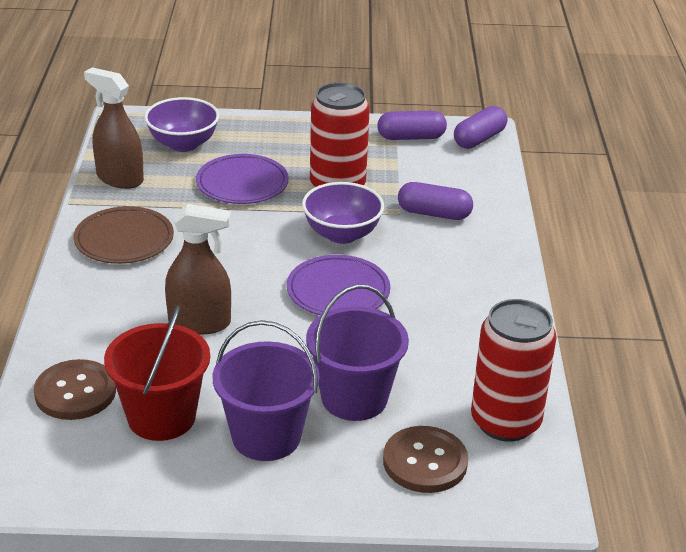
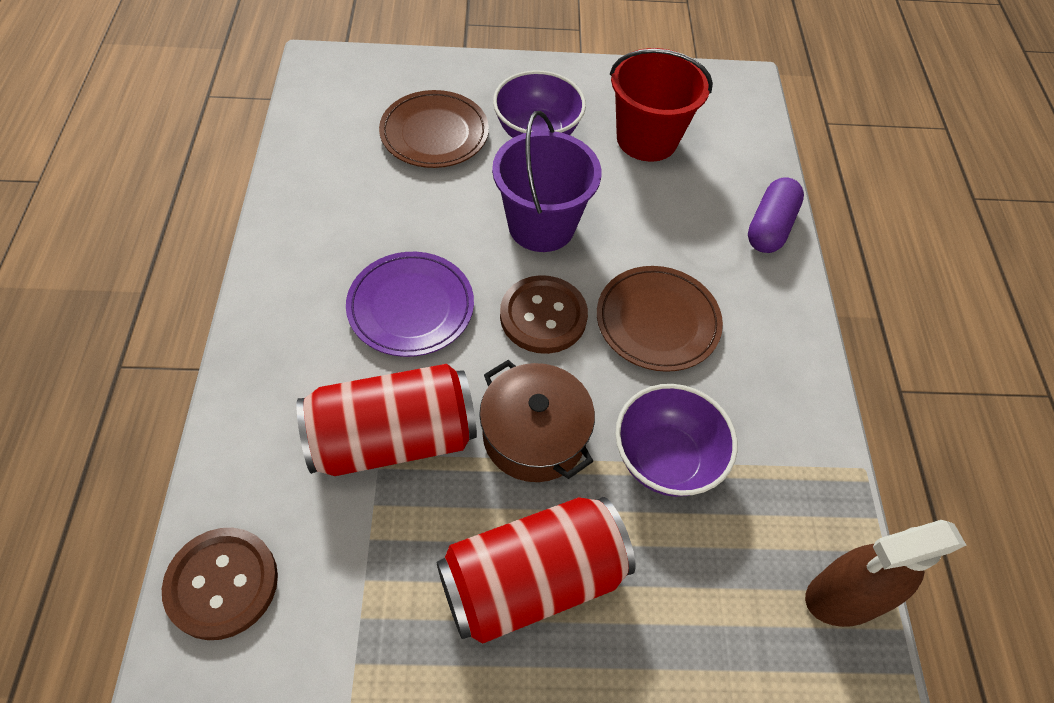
brown plate: 1 -> 2
brown pot: 0 -> 1
brown spray bottle: 2 -> 1
purple bucket: 2 -> 1
purple capsule: 3 -> 1
purple plate: 2 -> 1

